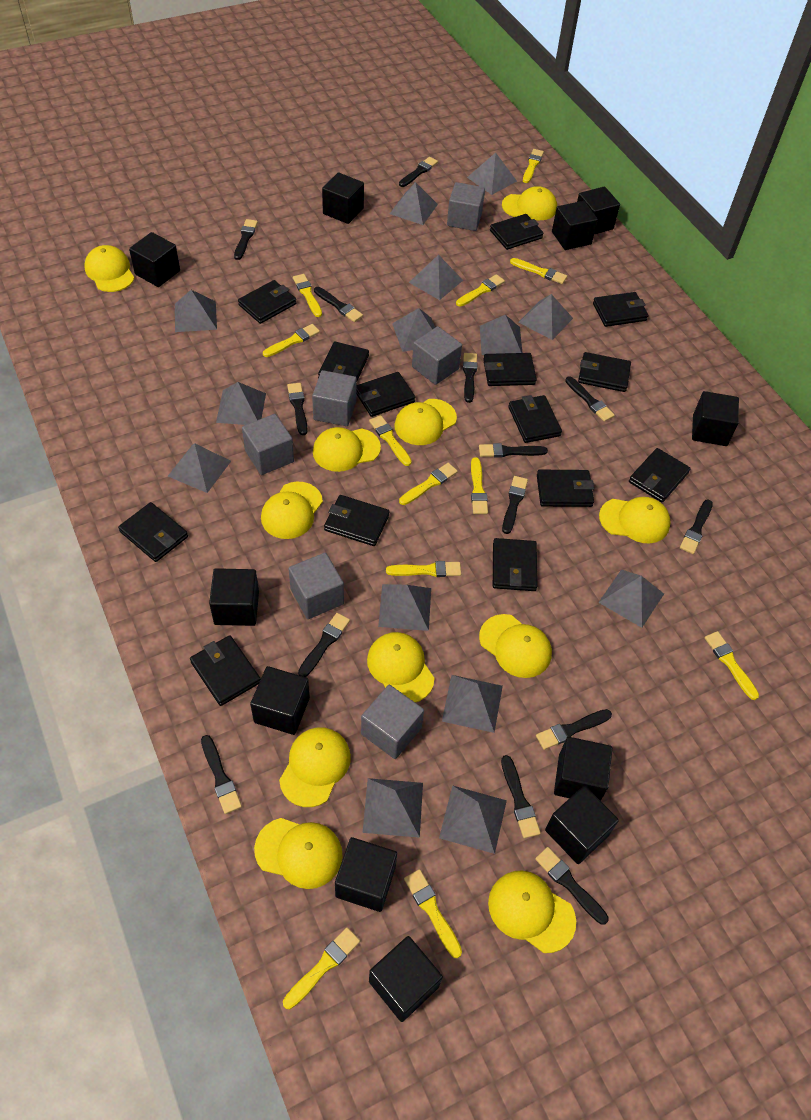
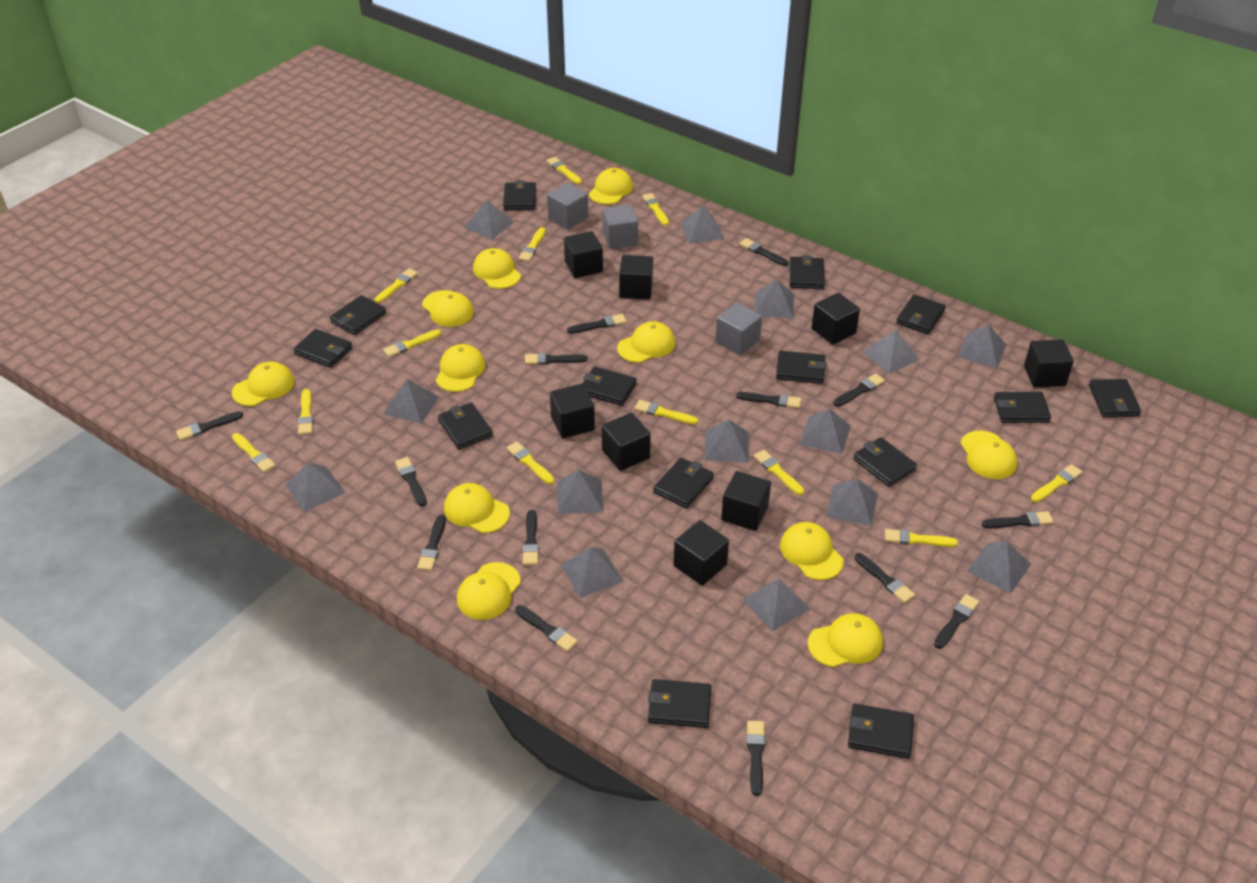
black cube: 11 -> 8
grey cube: 6 -> 3

